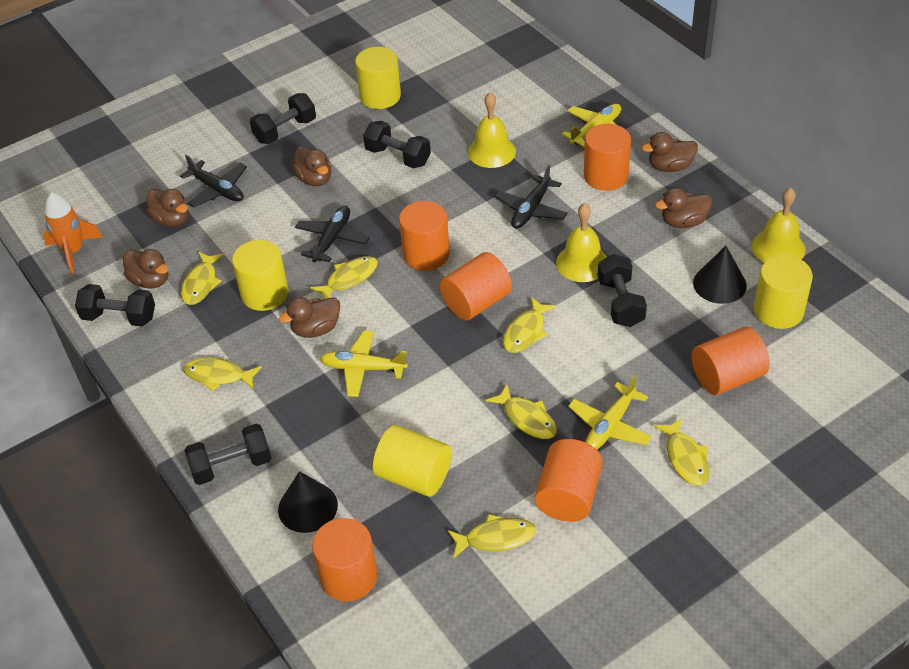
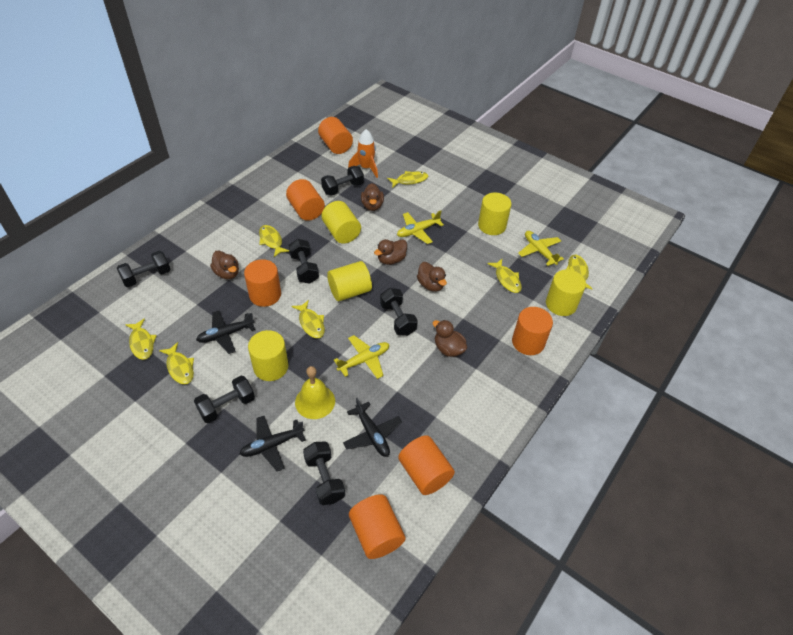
black cone: 2 -> 0
black dumbbell: 5 -> 6
brown duck: 6 -> 5
yellow bell: 3 -> 1
yellow cylinder: 4 -> 5

